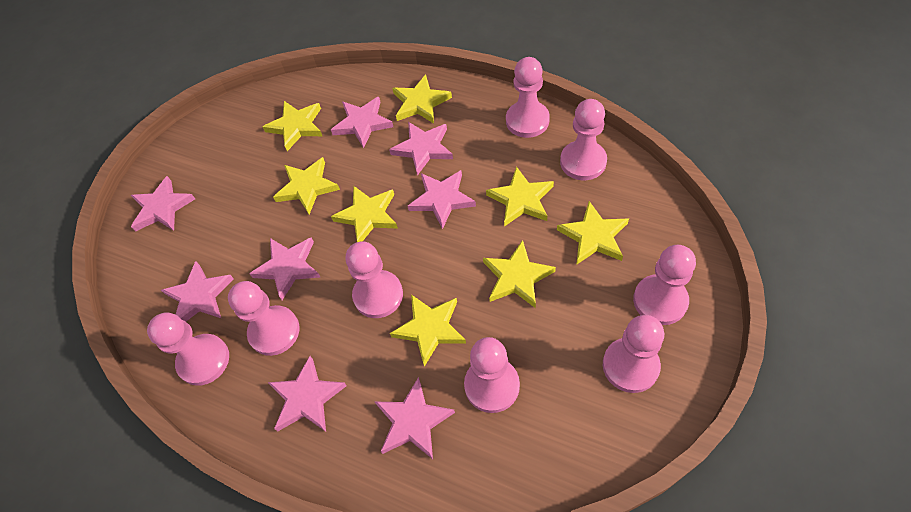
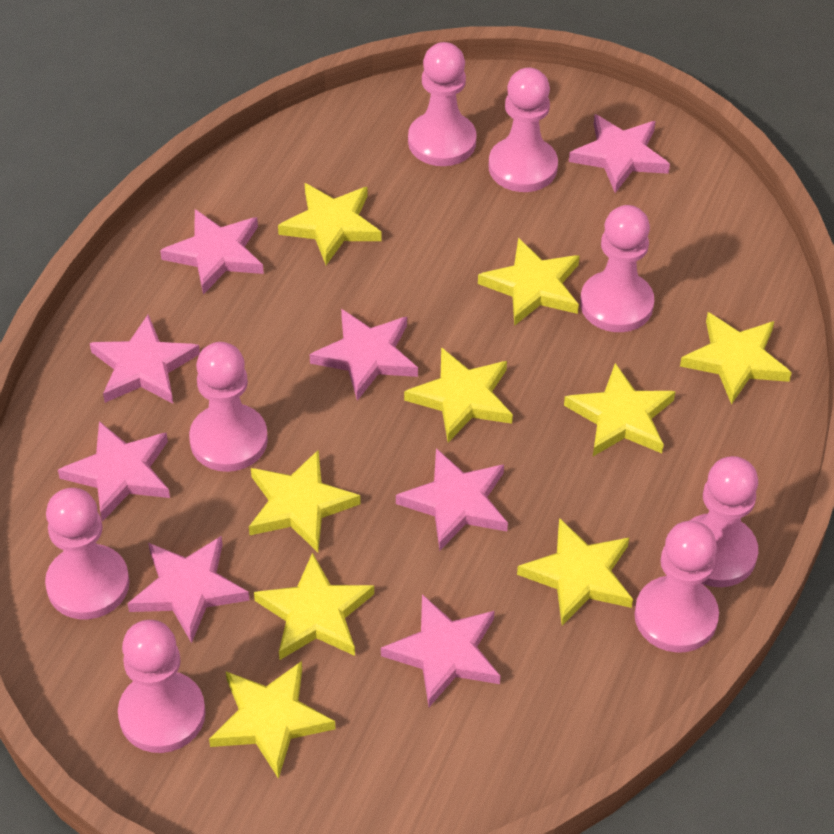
yellow star: 8 -> 9

